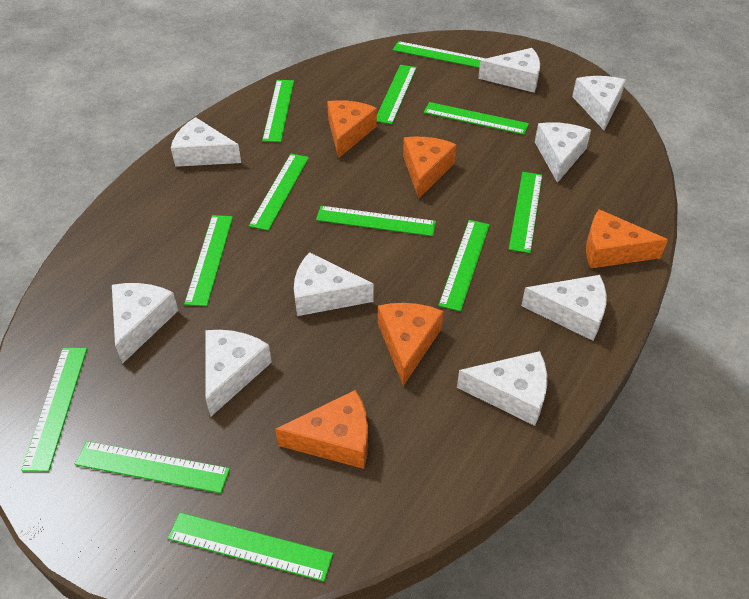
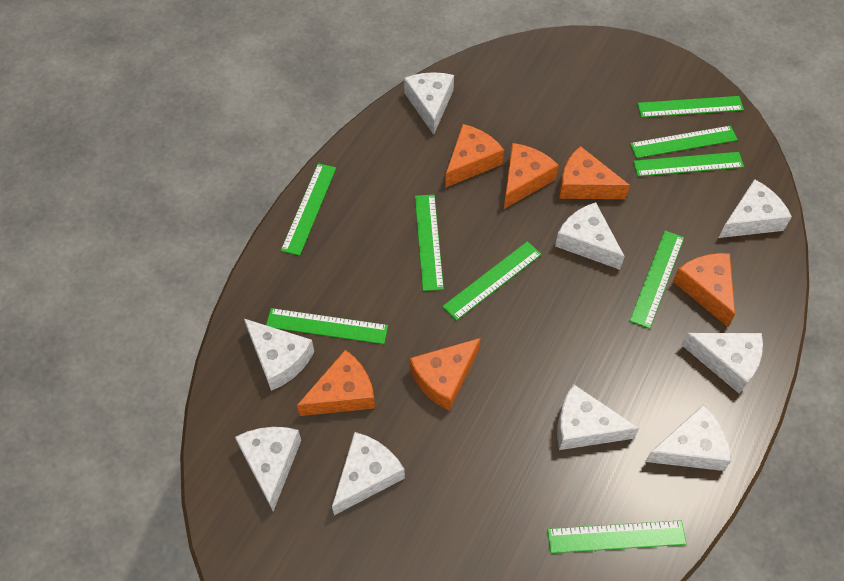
green ruler: 12 -> 9
orange cheese: 5 -> 6

